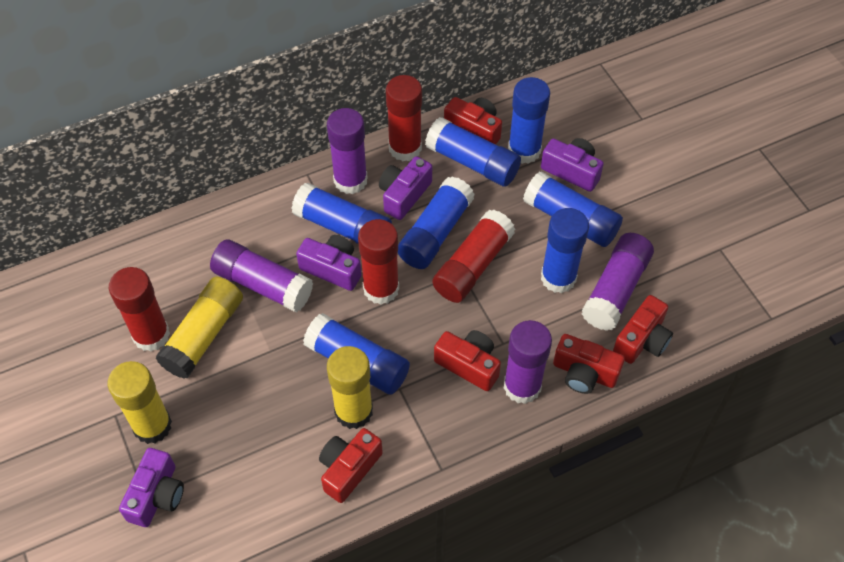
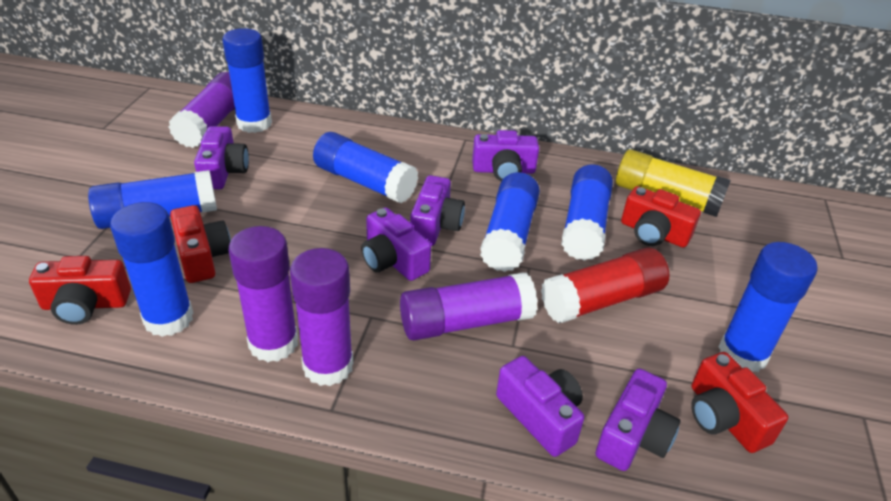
purple camera: 4 -> 6
red camera: 5 -> 4
red glue stick: 4 -> 1
yellow glue stick: 3 -> 1

